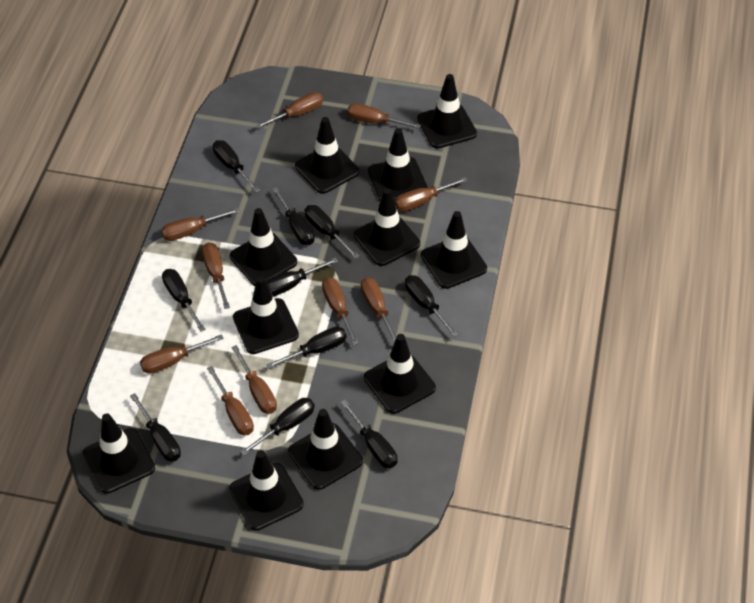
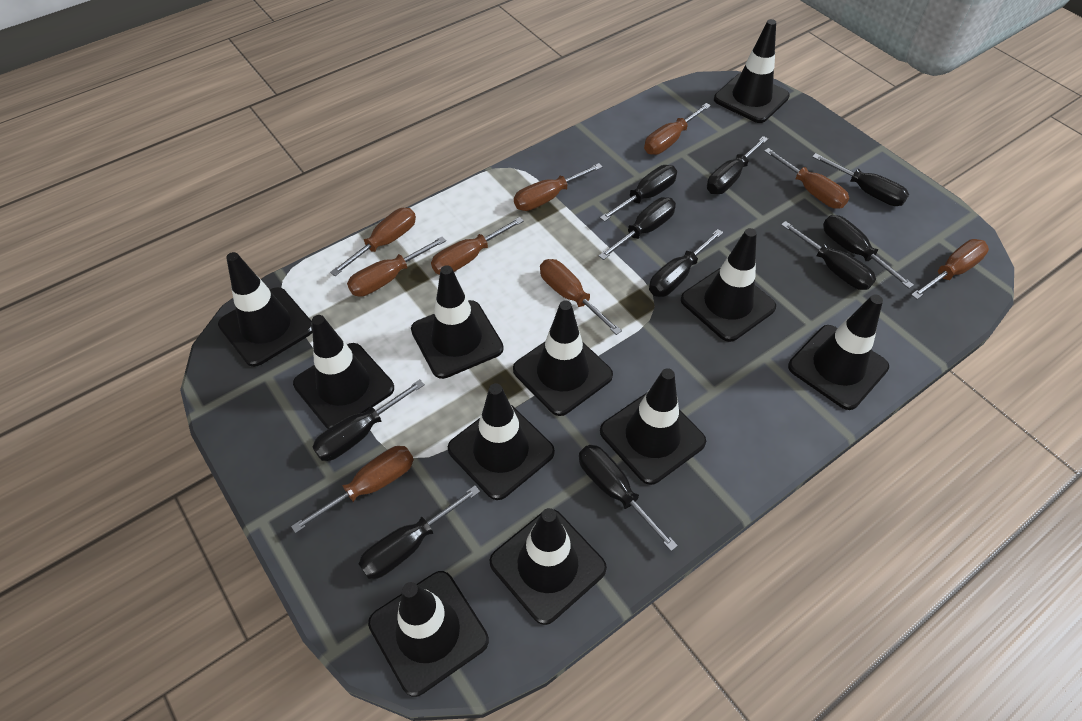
brown screwdriver: 10 -> 9

